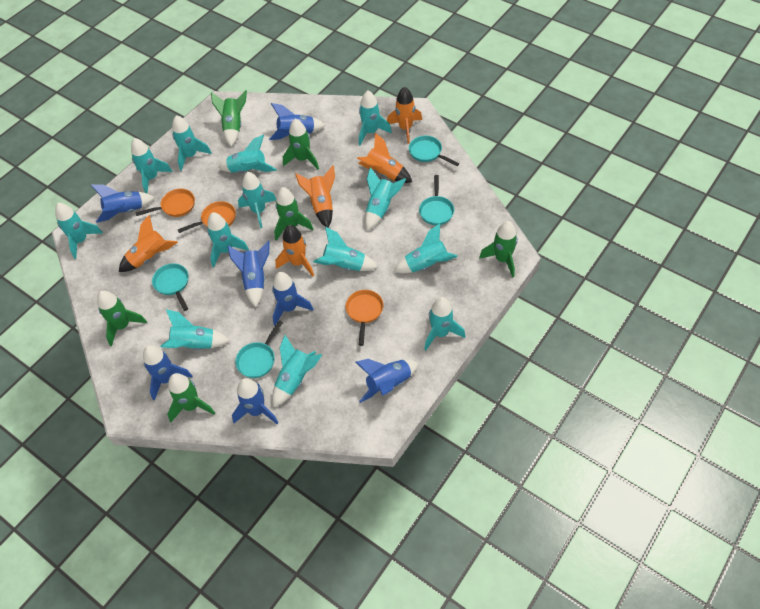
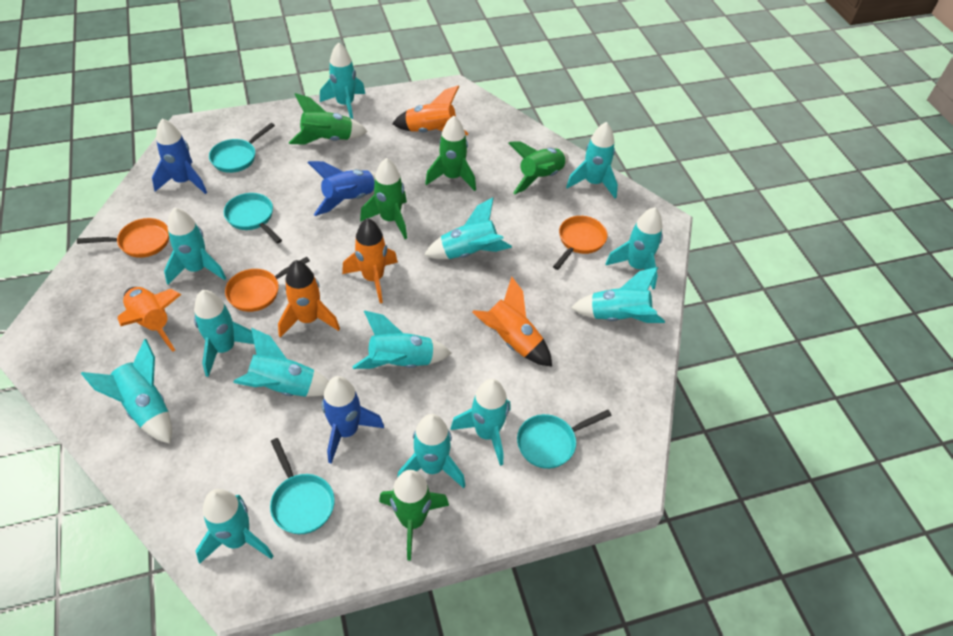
blue rocket: 7 -> 3
green rocket: 6 -> 5

